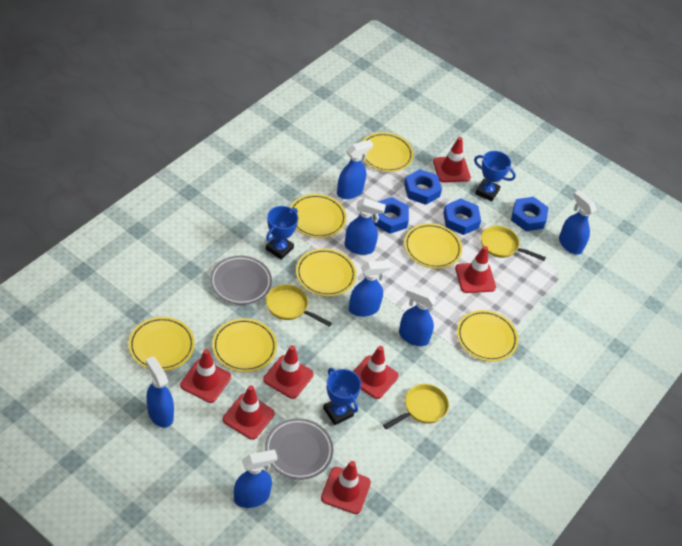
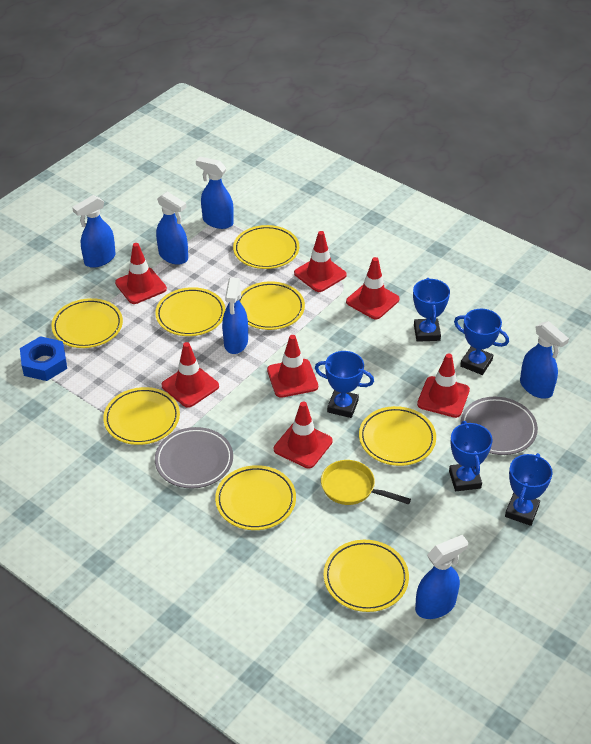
blue nut: 4 -> 1
blue spray bottle: 7 -> 6
blue trophy: 3 -> 5
yellow pan: 3 -> 1
yellow plate: 7 -> 8

